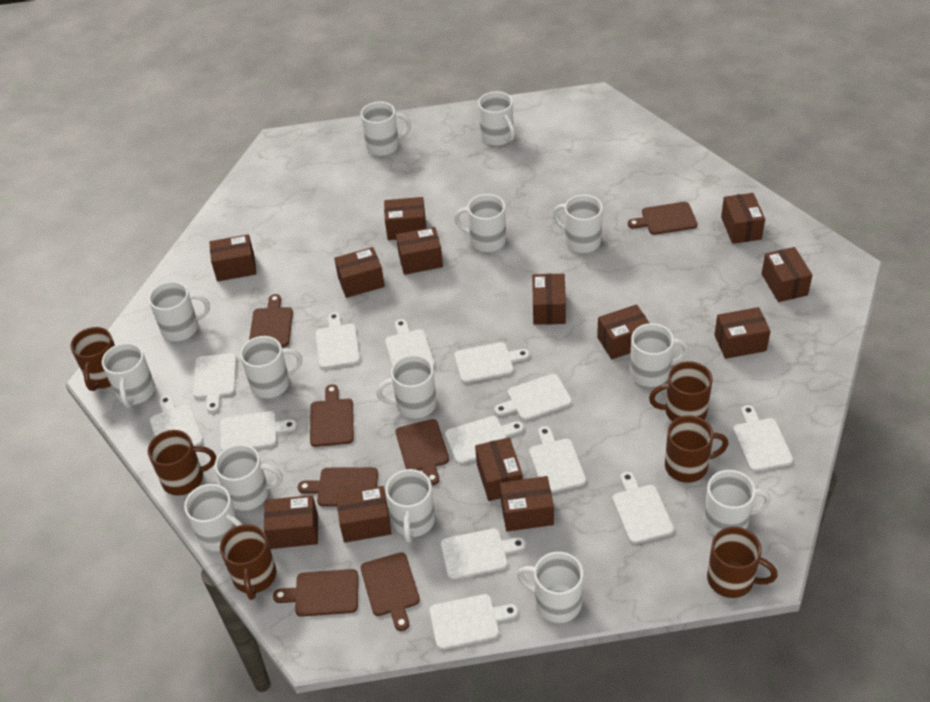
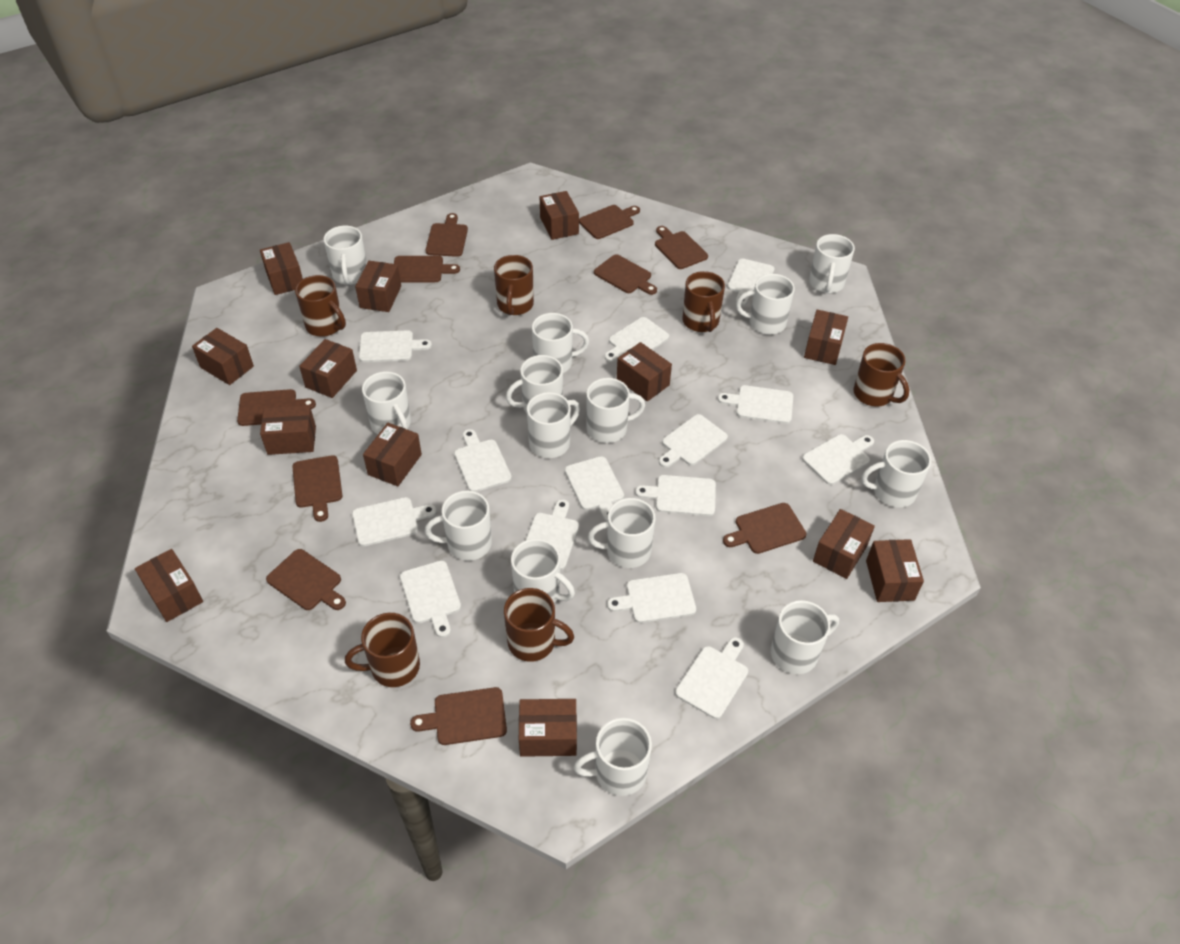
brown cutting board: 7 -> 10
white cutting board: 13 -> 14

